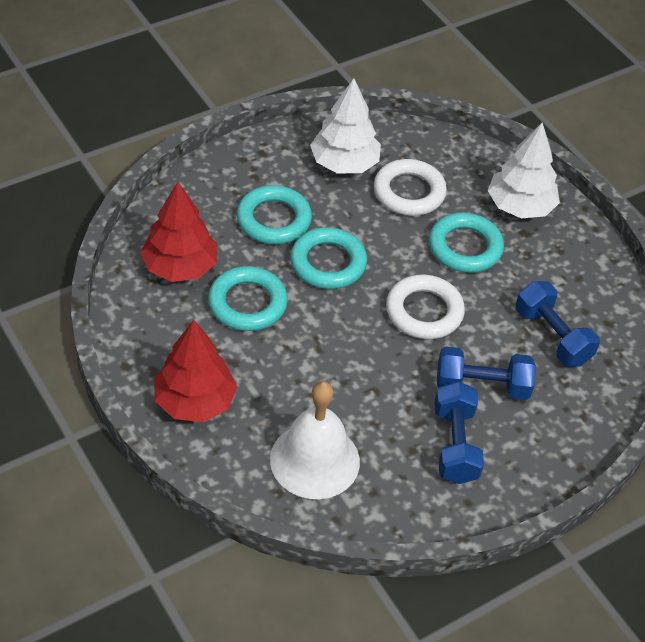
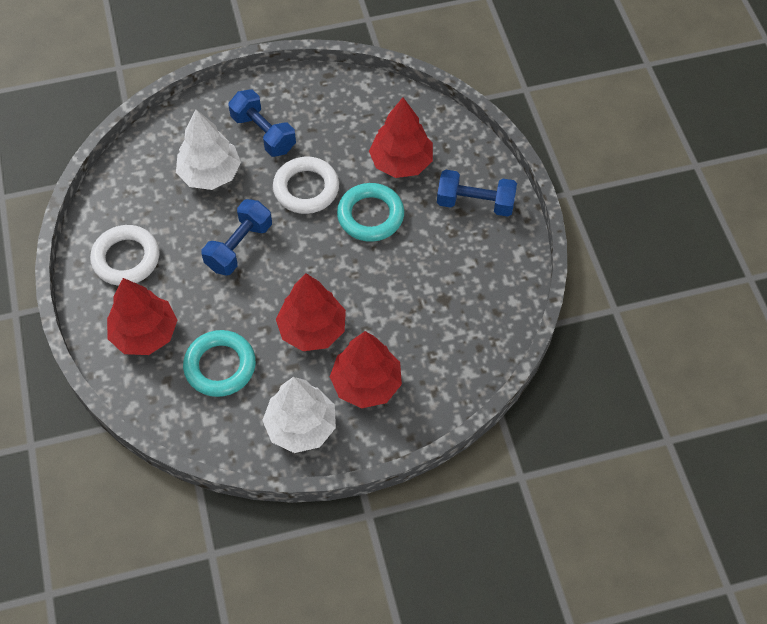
red tree: 2 -> 4
turquoise ring: 4 -> 2
white bell: 1 -> 0

